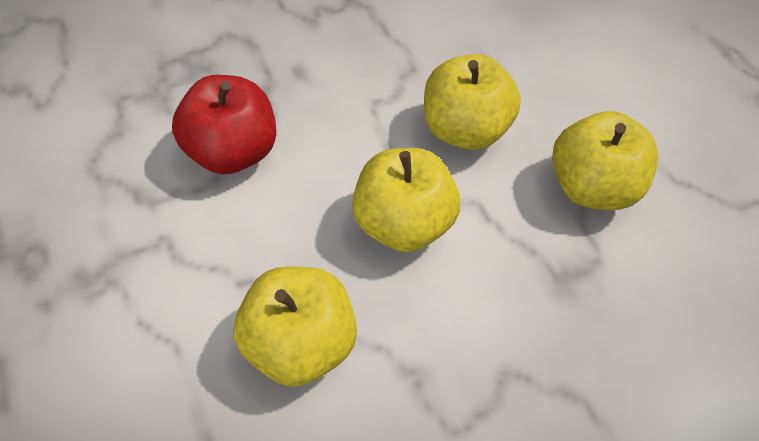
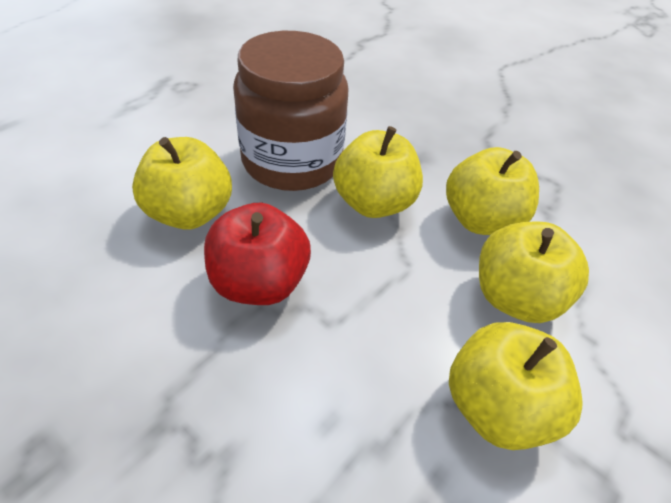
brown jar: 0 -> 1
yellow apple: 4 -> 5

